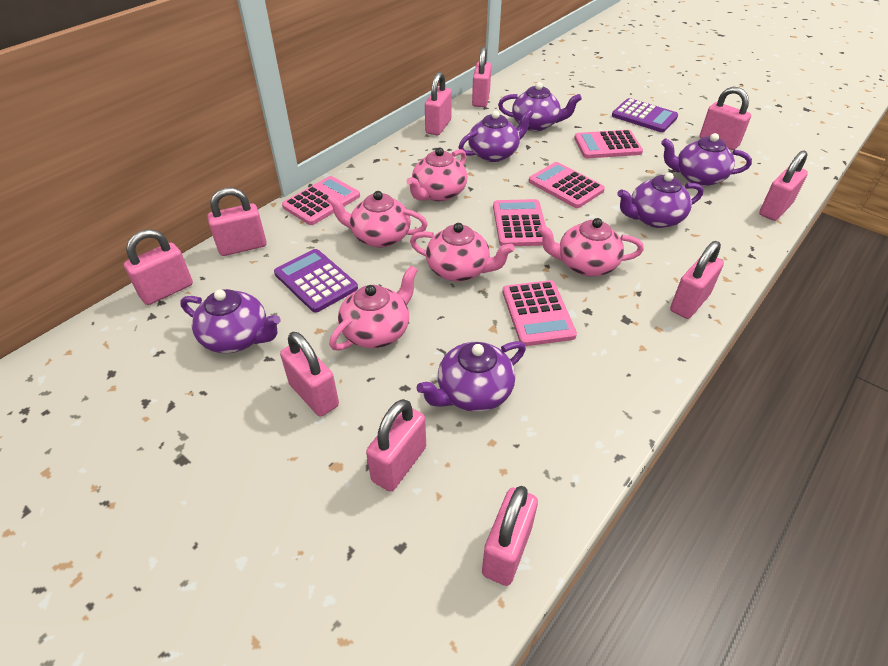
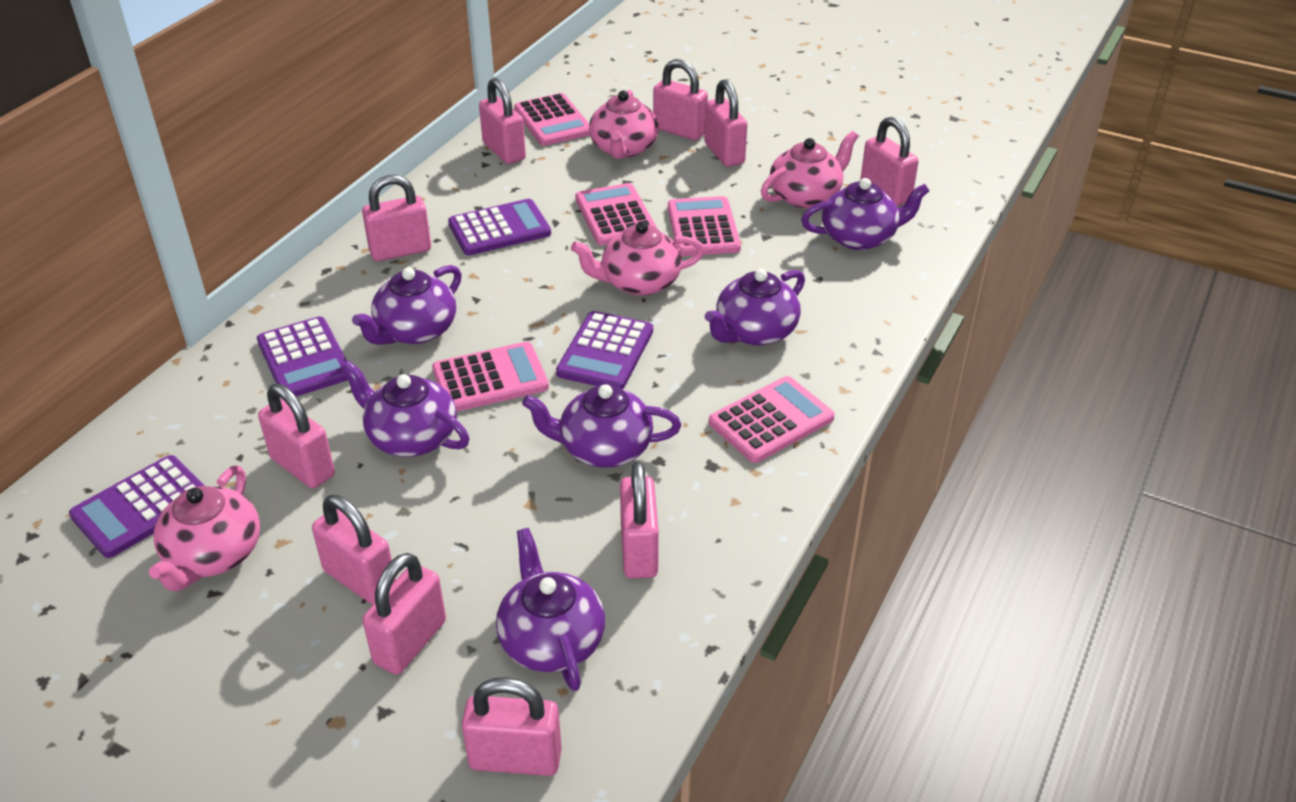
pink teapot: 5 -> 4
purple calculator: 2 -> 4

